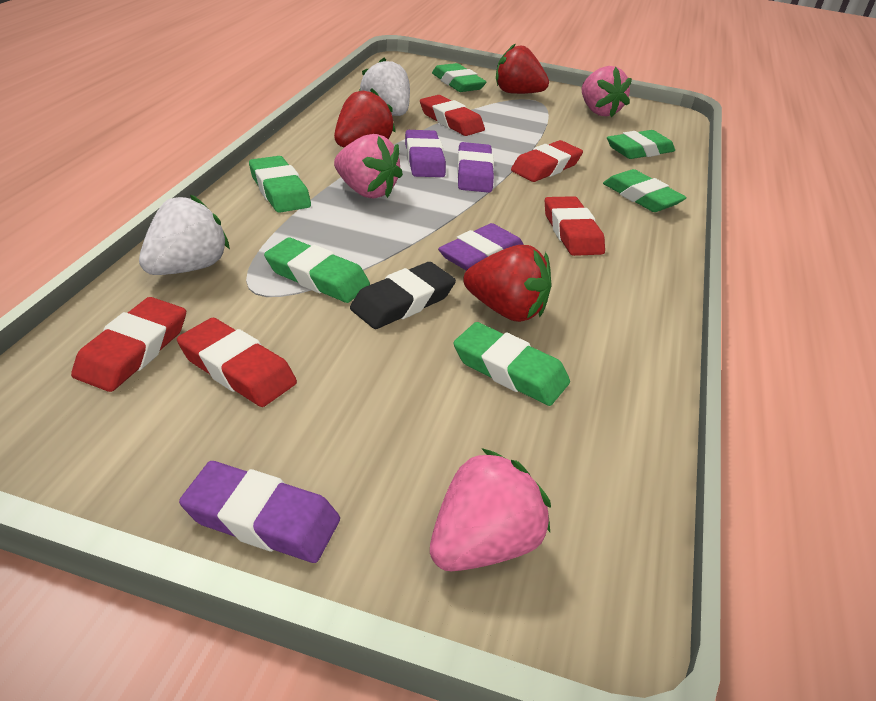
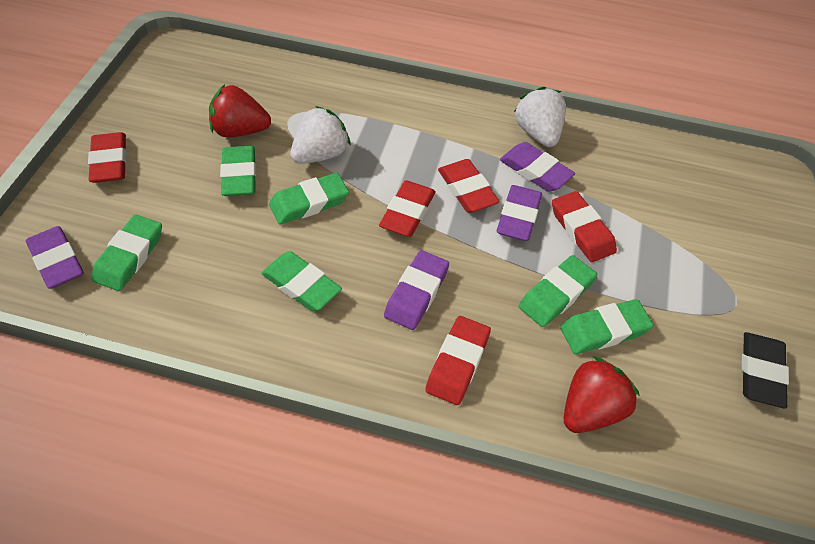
pink strawberry: 3 -> 0
red strawberry: 3 -> 2

